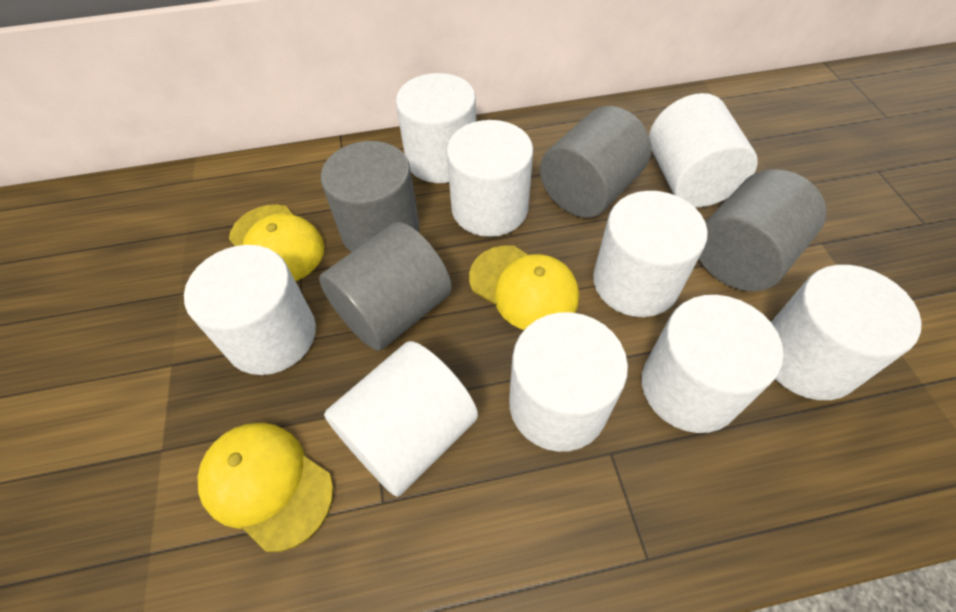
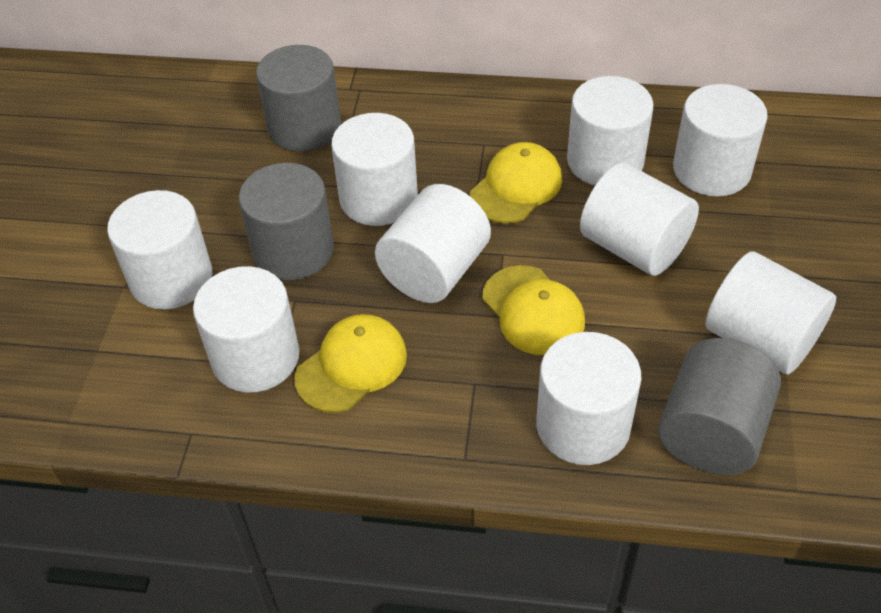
grey cylinder: 4 -> 3

